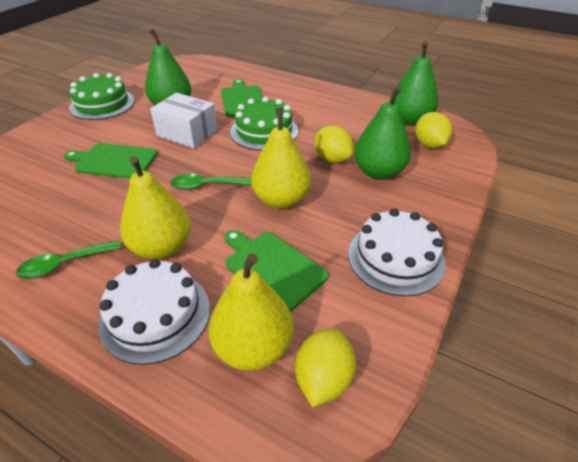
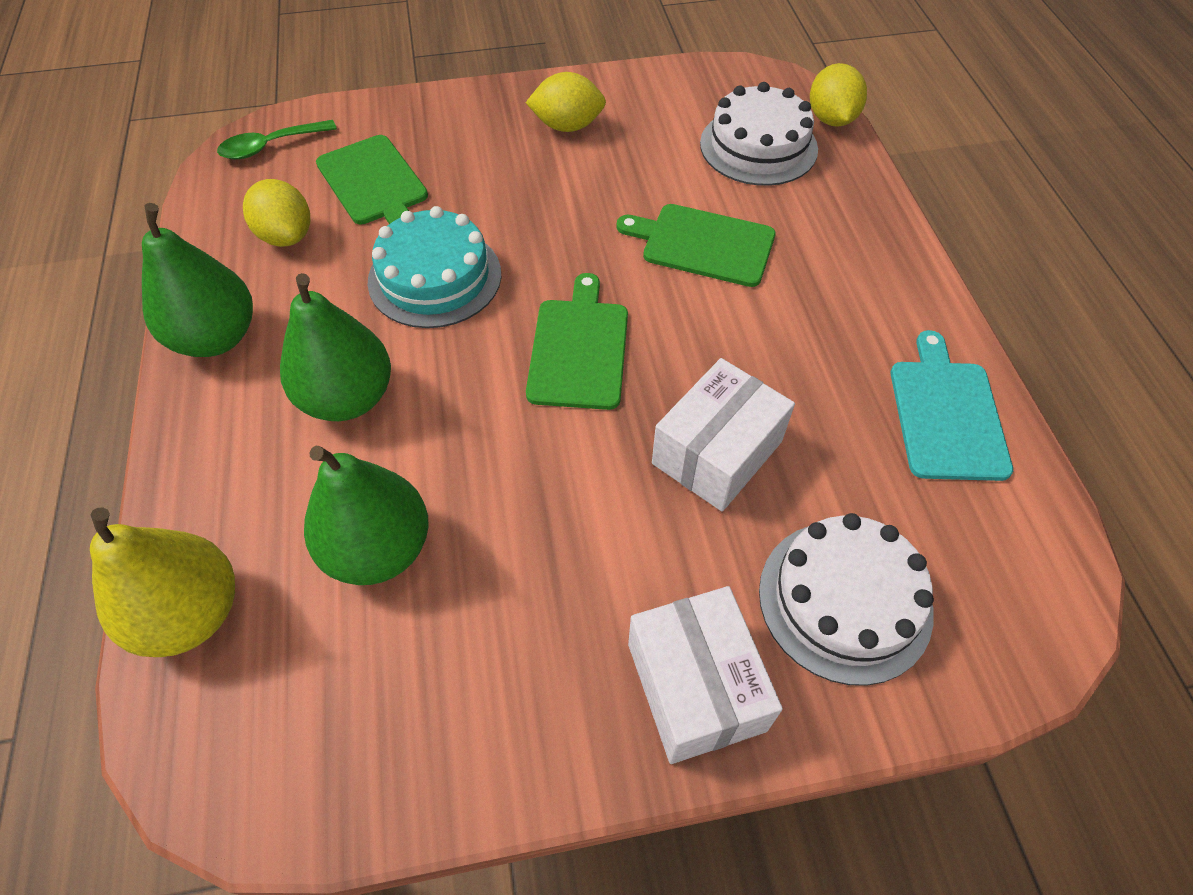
green cake: 2 -> 0
green spoon: 2 -> 1
turquoise cake: 0 -> 1
turquoise cutting board: 0 -> 1
white box: 1 -> 2
yellow pear: 3 -> 1

